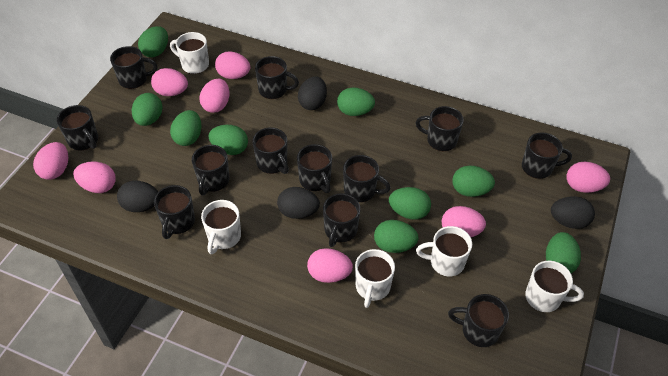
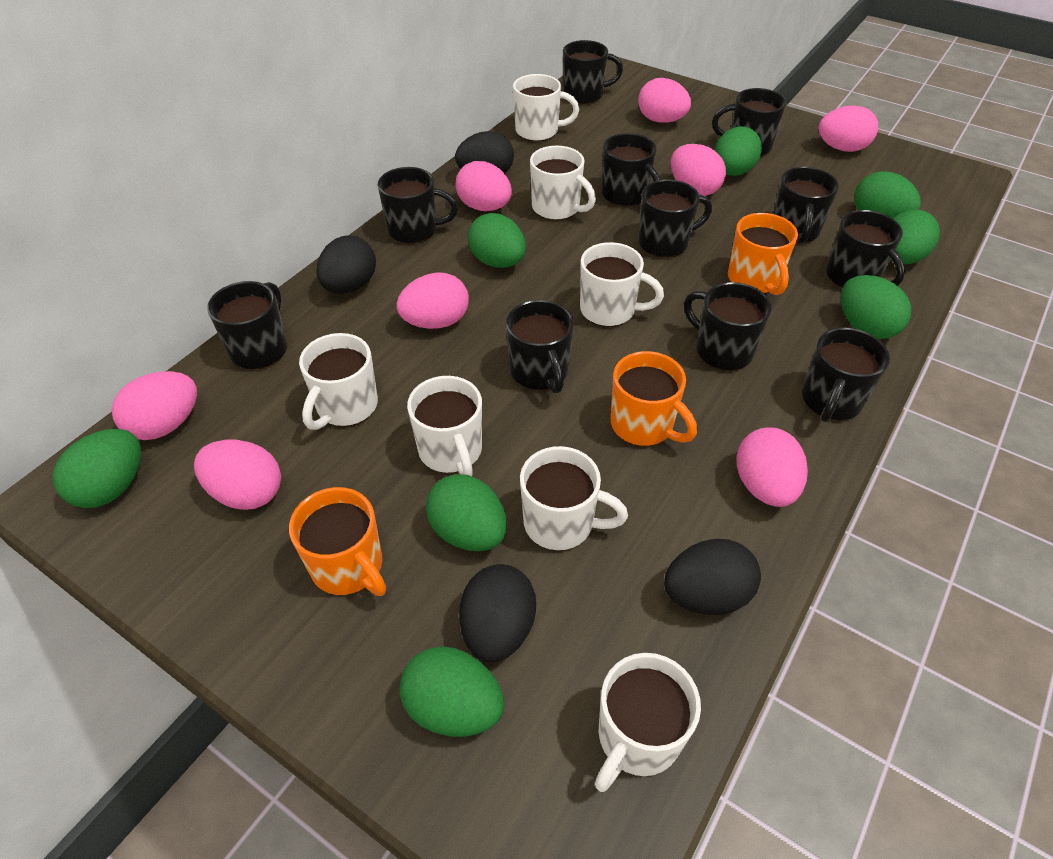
black mug: 12 -> 11
green egg: 9 -> 8
orange mug: 0 -> 3
white mug: 5 -> 7

